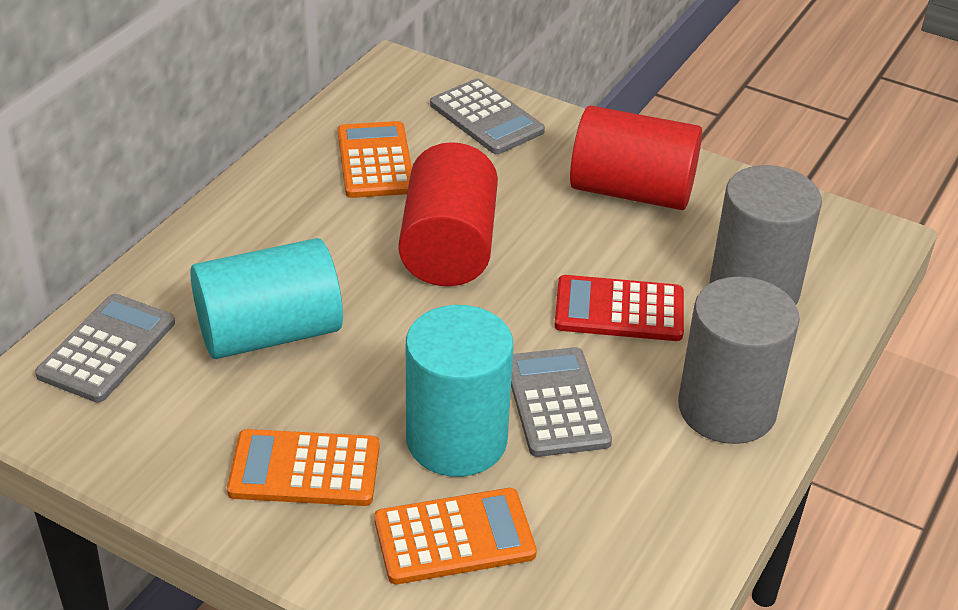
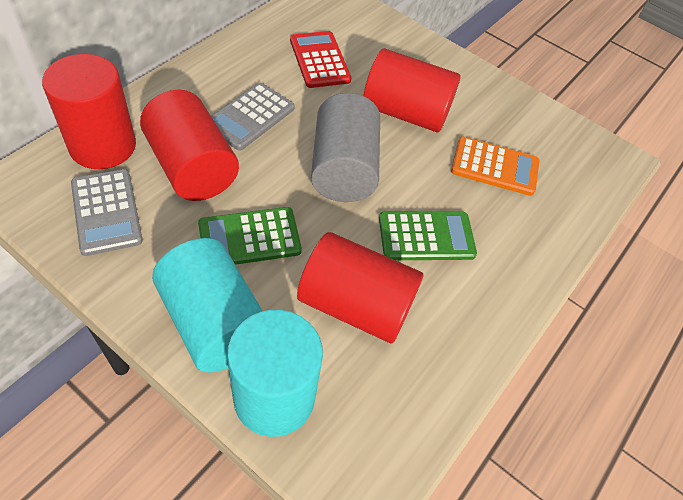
green calculator: 0 -> 2
grey calculator: 3 -> 2
grey cylinder: 2 -> 1
orange calculator: 3 -> 1
red cylinder: 2 -> 4

